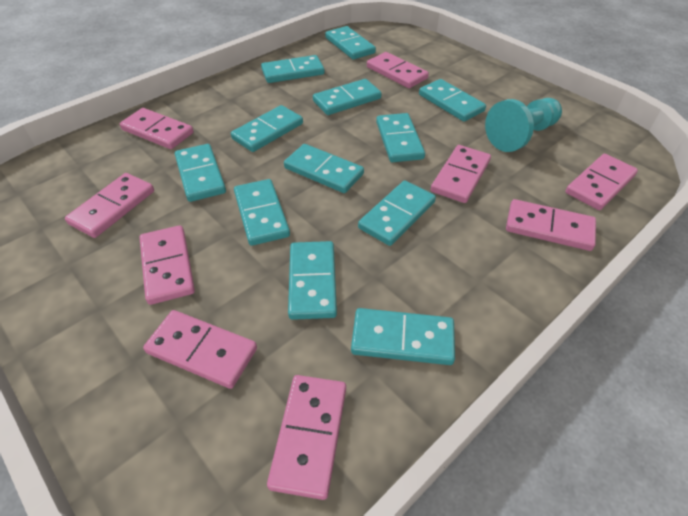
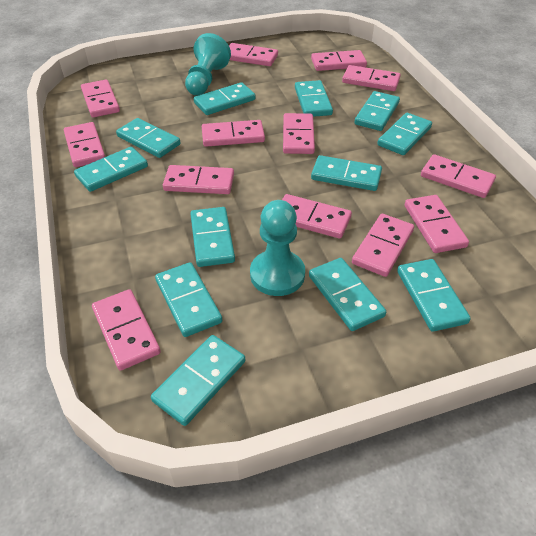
pink domino: 9 -> 13
turquoise pawn: 1 -> 2

